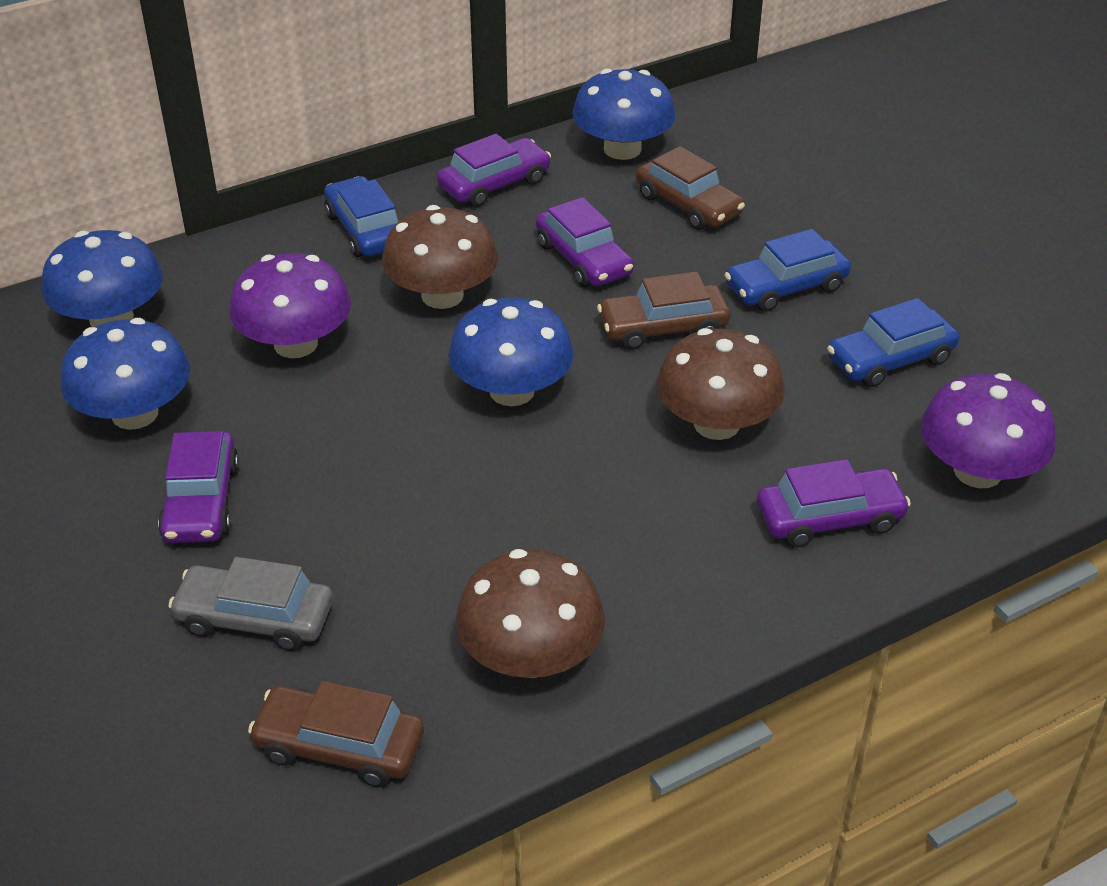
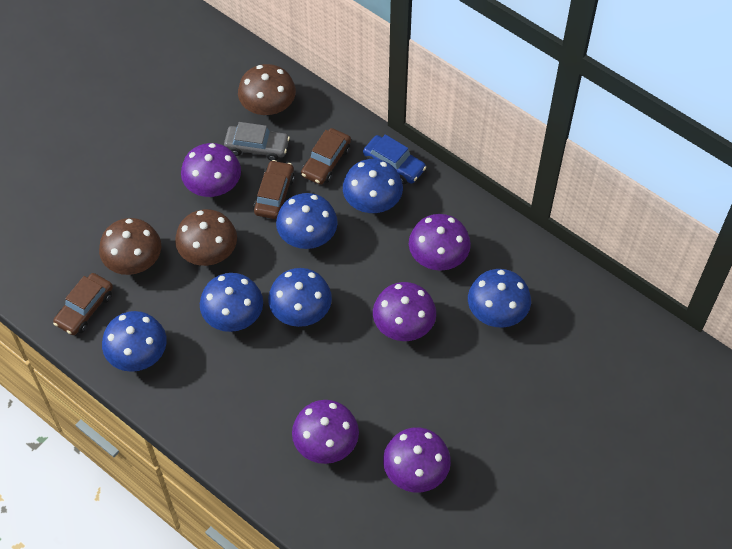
blue car: 3 -> 1
blue mushroom: 4 -> 6
purple car: 4 -> 0
purple mushroom: 2 -> 5

